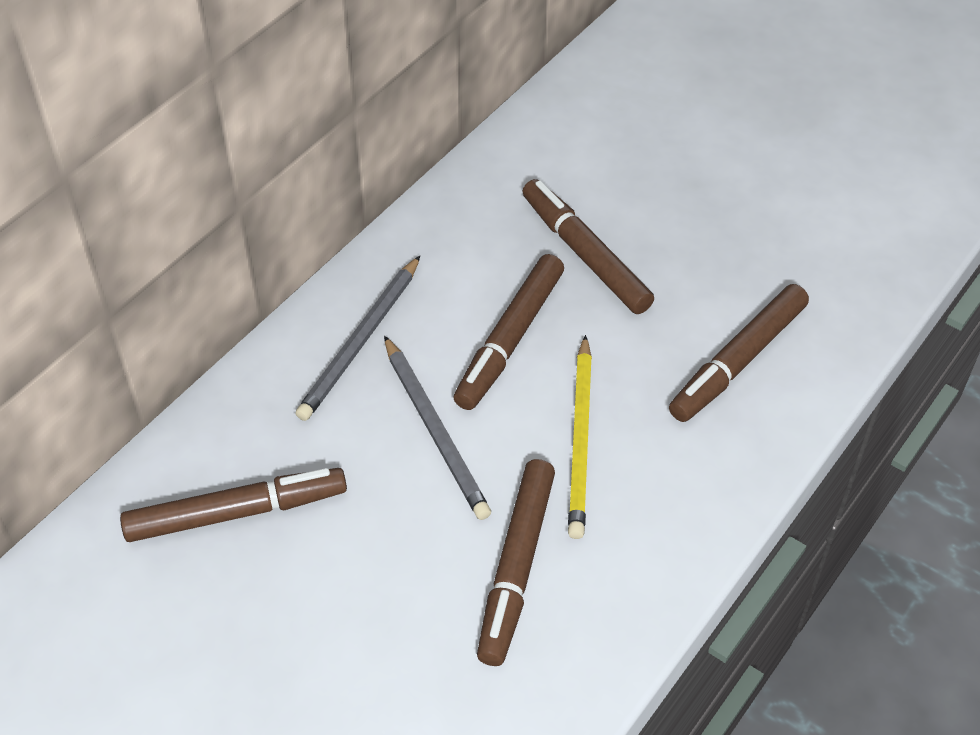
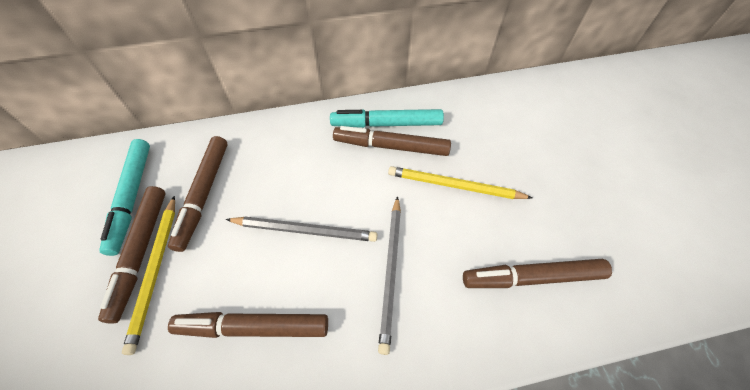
turquoise marker: 0 -> 2
yellow pencil: 1 -> 2

